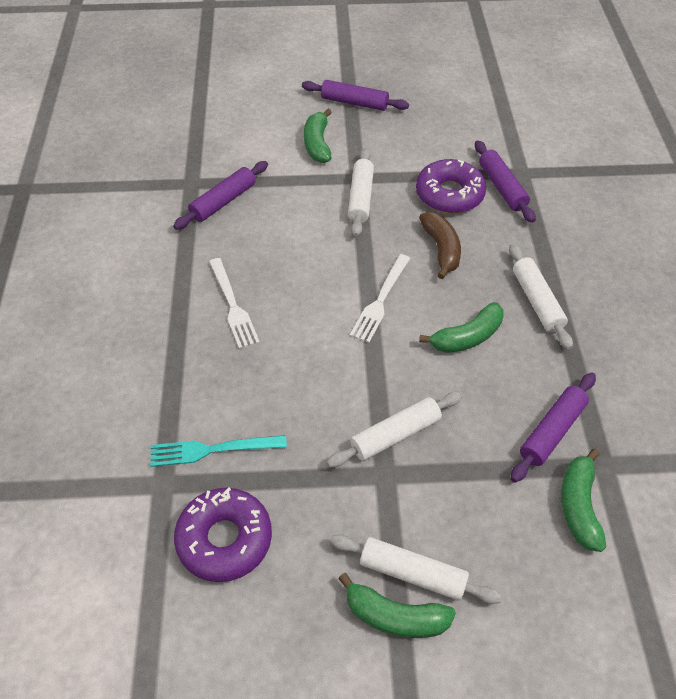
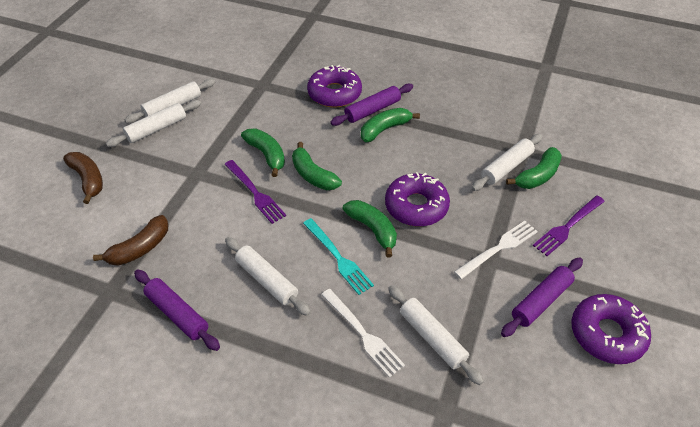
brown banana: 1 -> 2
green banana: 4 -> 5
purple donut: 2 -> 3
purple fork: 0 -> 2
purple rolling pin: 4 -> 3
white rolling pin: 4 -> 5

